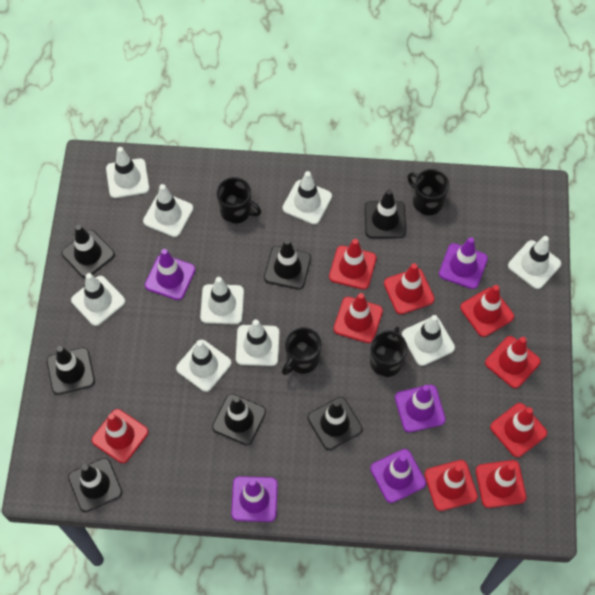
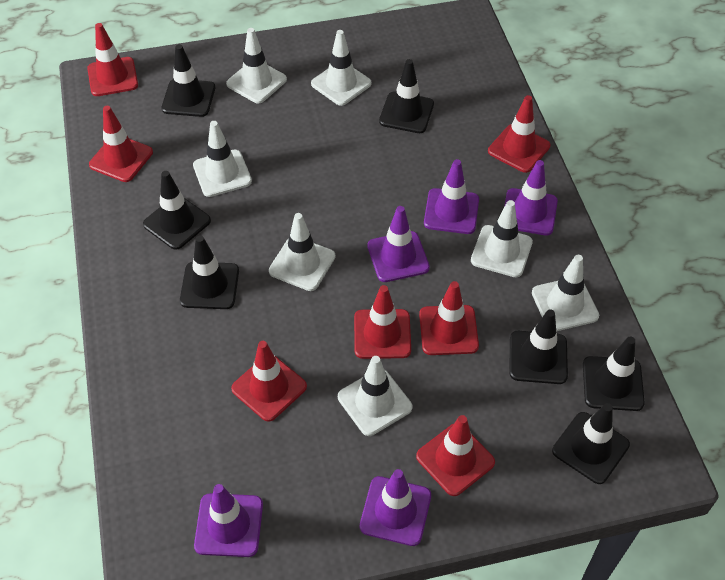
black mug: 4 -> 0
red traffic cone: 9 -> 7
white traffic cone: 9 -> 7

